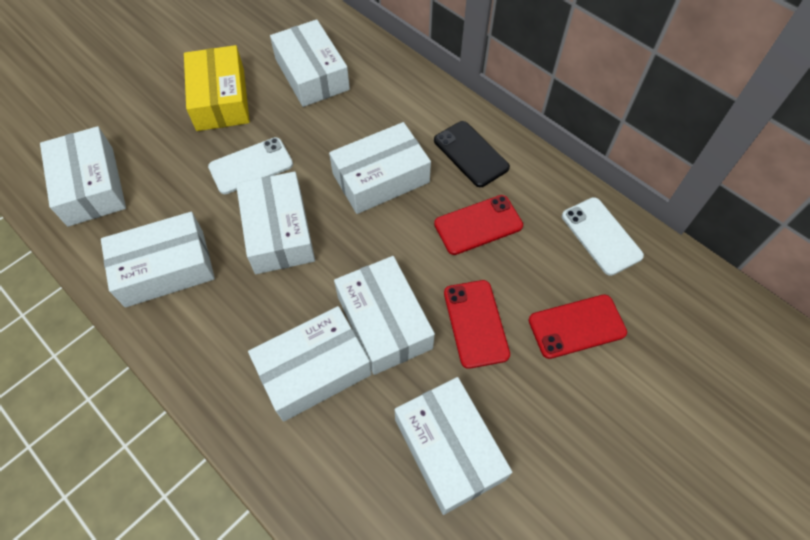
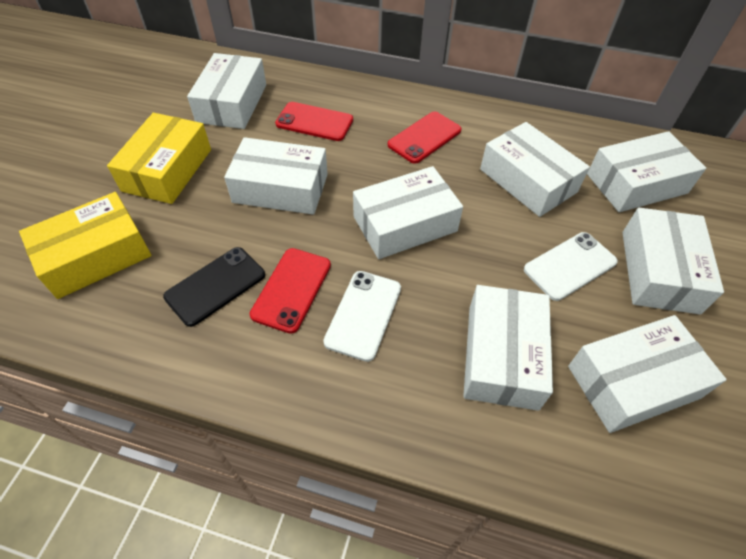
yellow box: 1 -> 2

